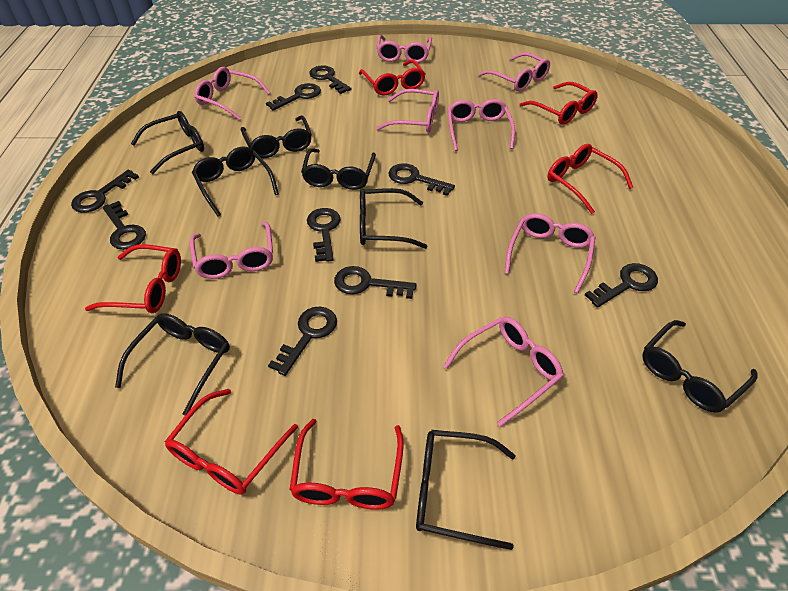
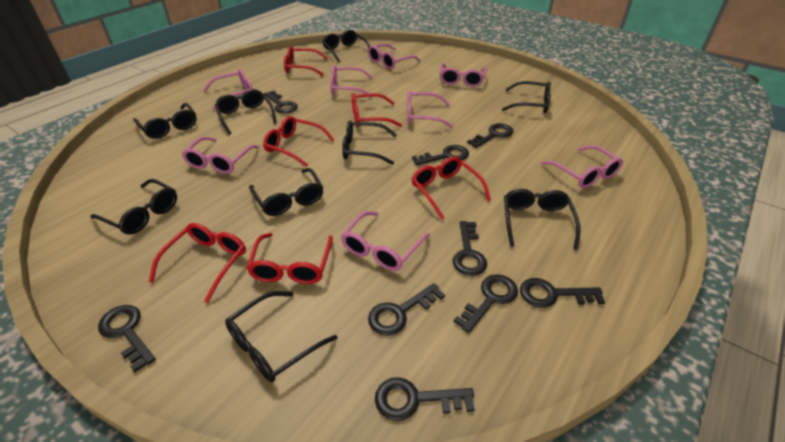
black glasses: 8 -> 9

